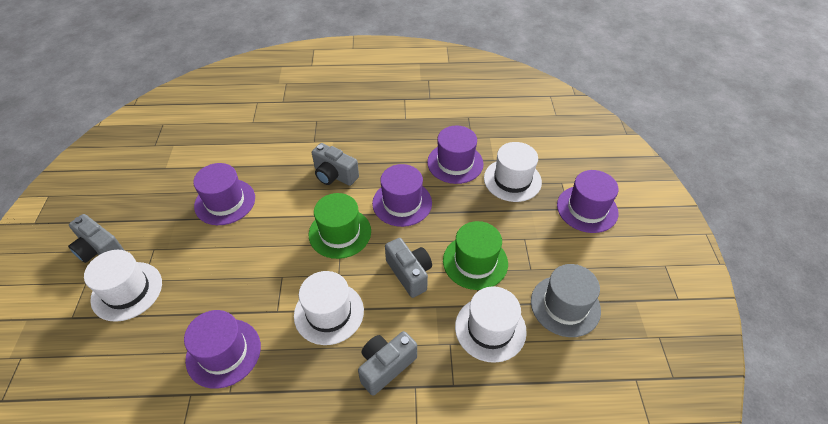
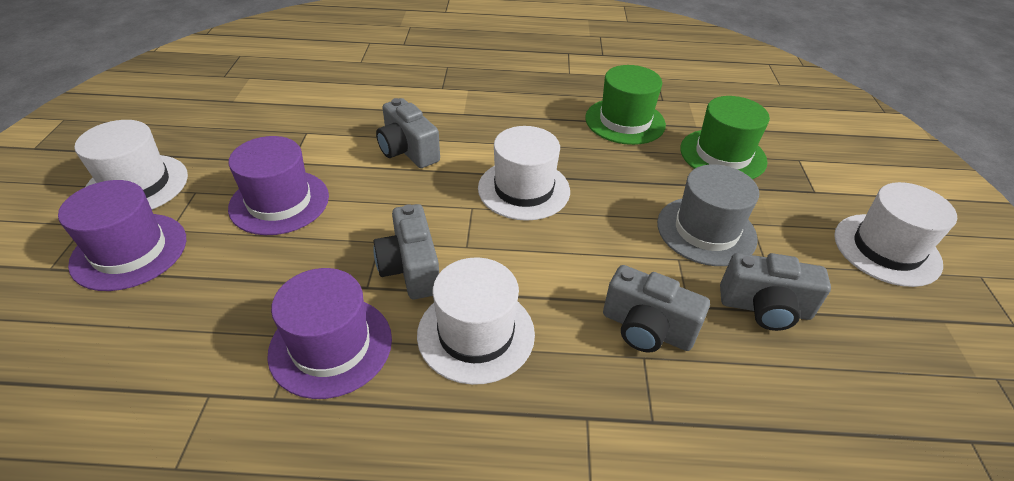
purple hat: 5 -> 3

